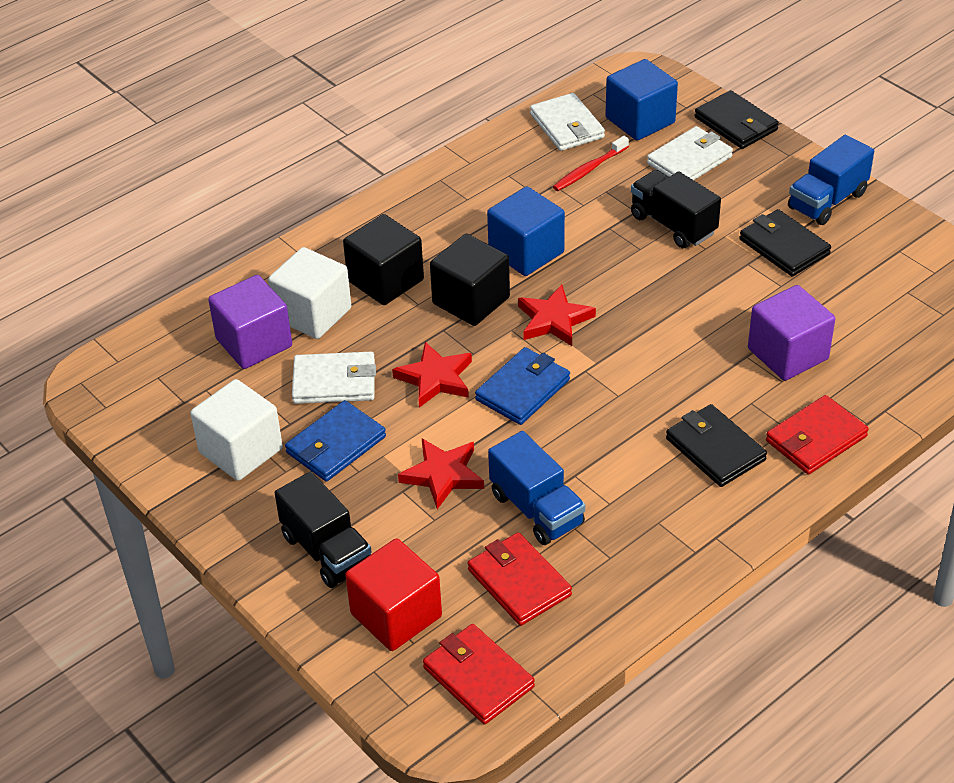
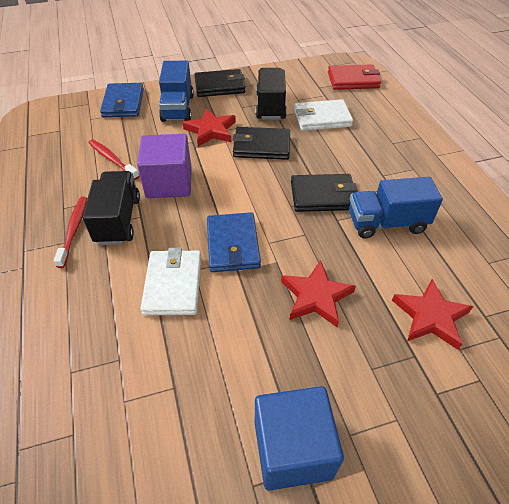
black cube: 2 -> 0
blue cube: 2 -> 1
purple cube: 2 -> 1
red cube: 1 -> 0
red toothbrush: 1 -> 2
red wallet: 3 -> 1
white cube: 2 -> 0
white wallet: 3 -> 2

